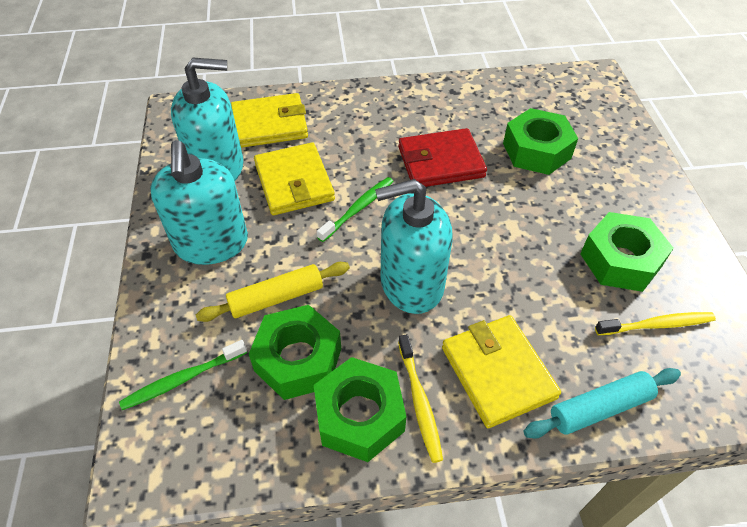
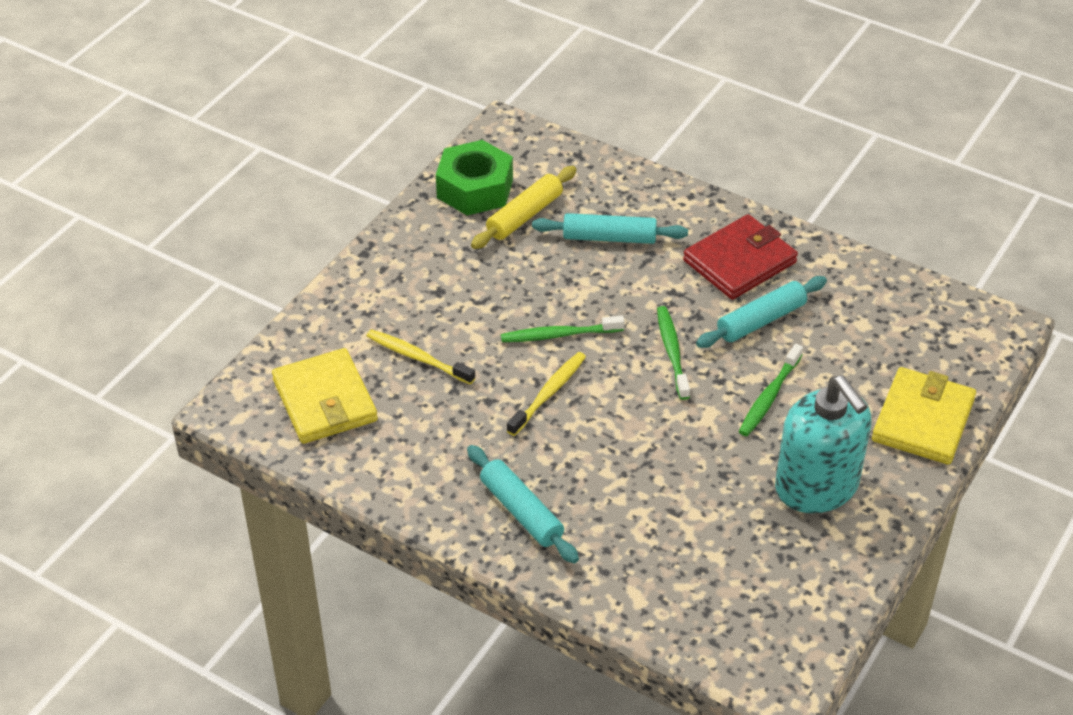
green nut: 4 -> 1
green toothbrush: 2 -> 3
turquoise rolling pin: 1 -> 3
turquoise soap dispenser: 3 -> 1
yellow wallet: 3 -> 2

